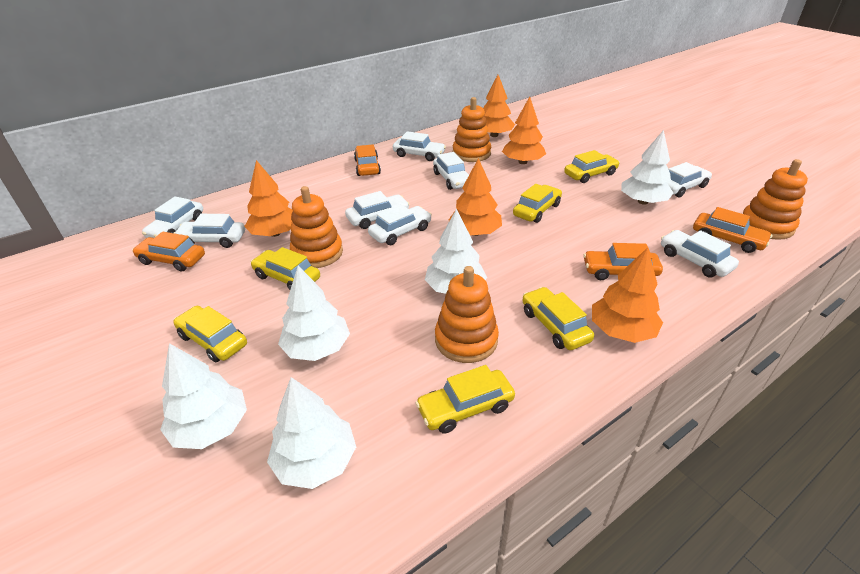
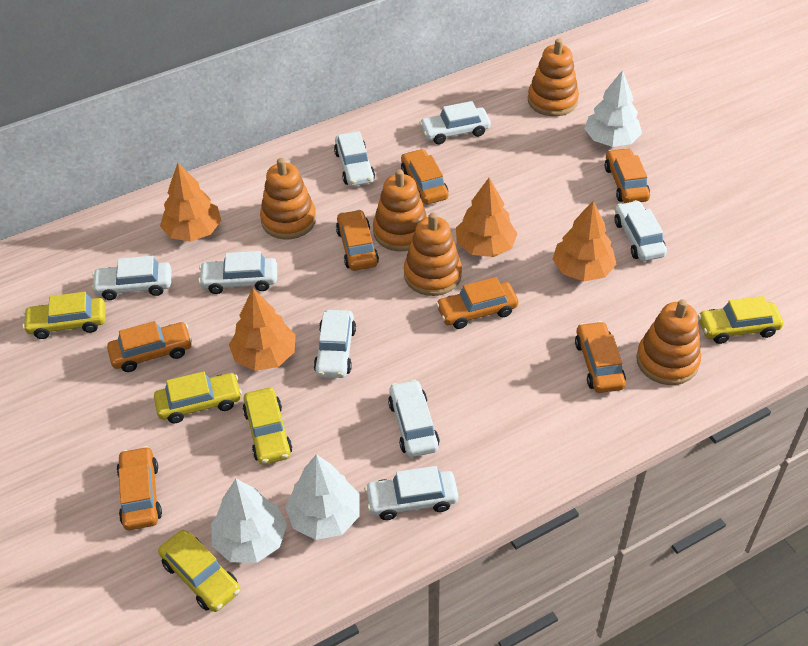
orange car: 4 -> 7
orange stacking toy: 4 -> 5
orange tree: 5 -> 4
white tree: 5 -> 3
yellow car: 6 -> 5

